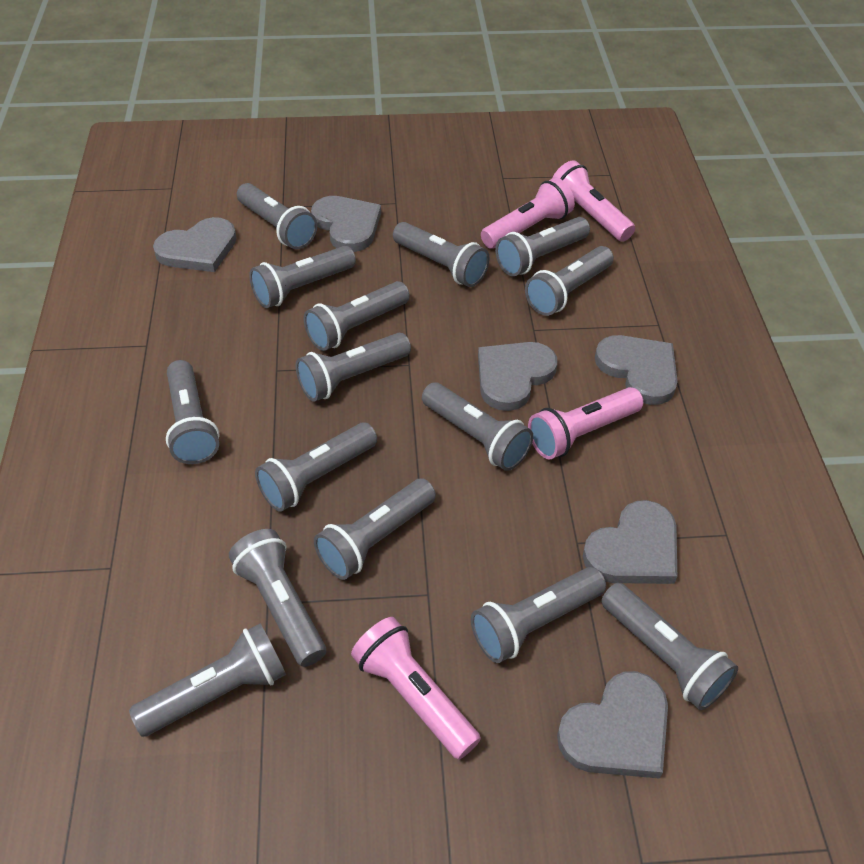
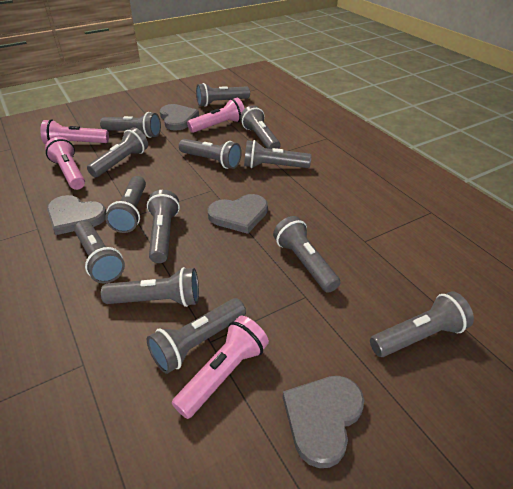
grey flashlight: 15 -> 13
grey heart: 6 -> 4

